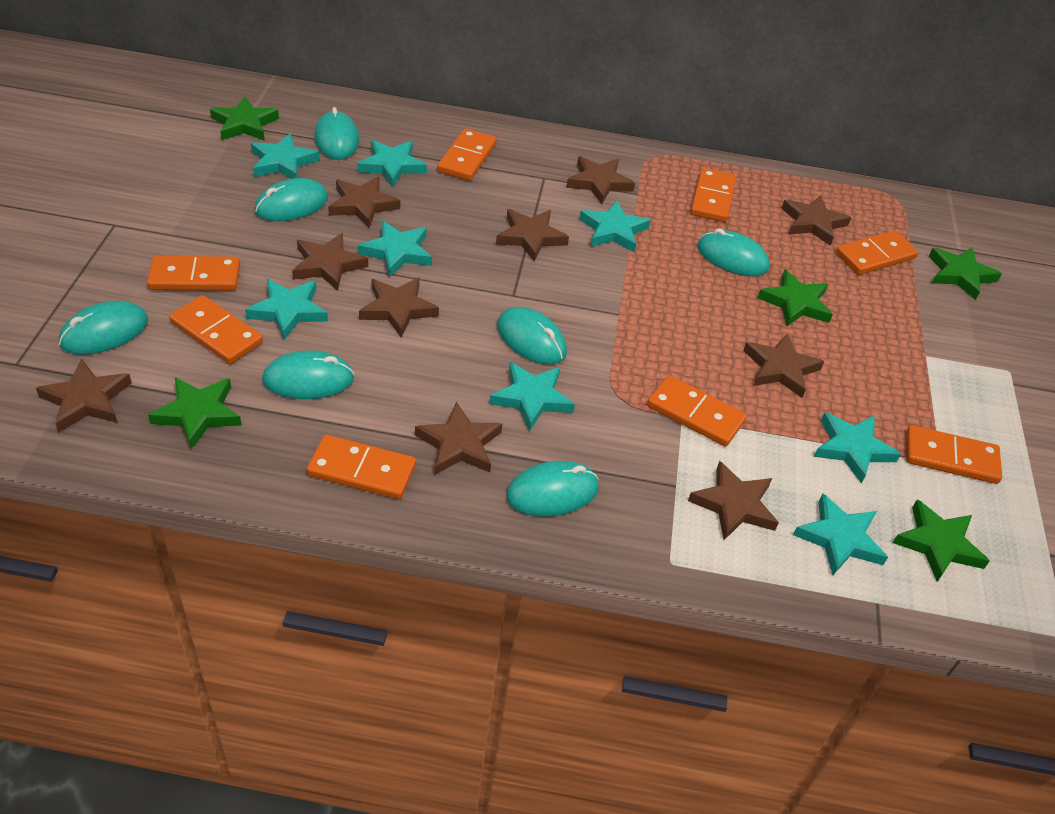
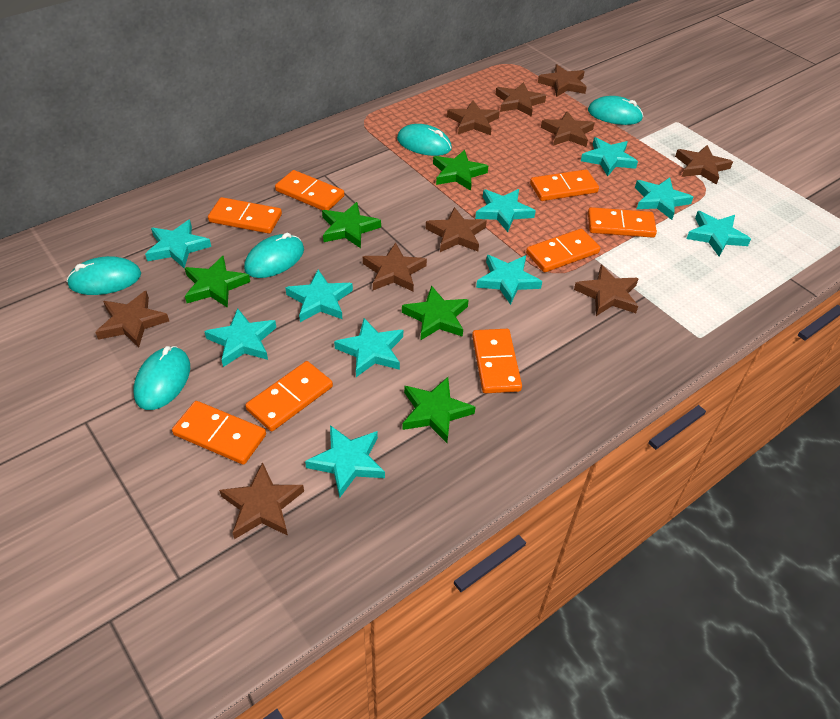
turquoise mouse: 7 -> 5
turquoise star: 8 -> 10

